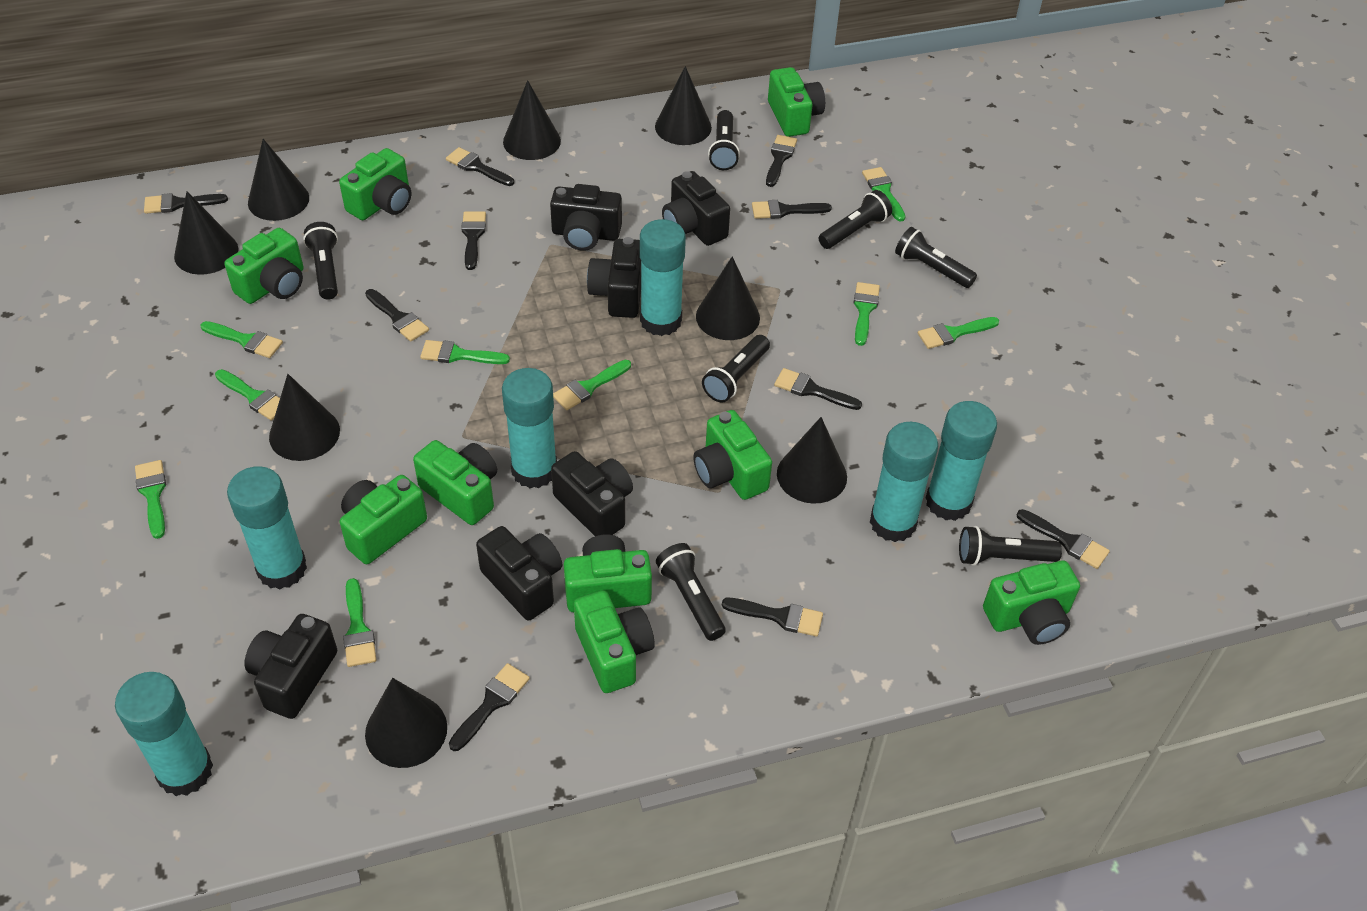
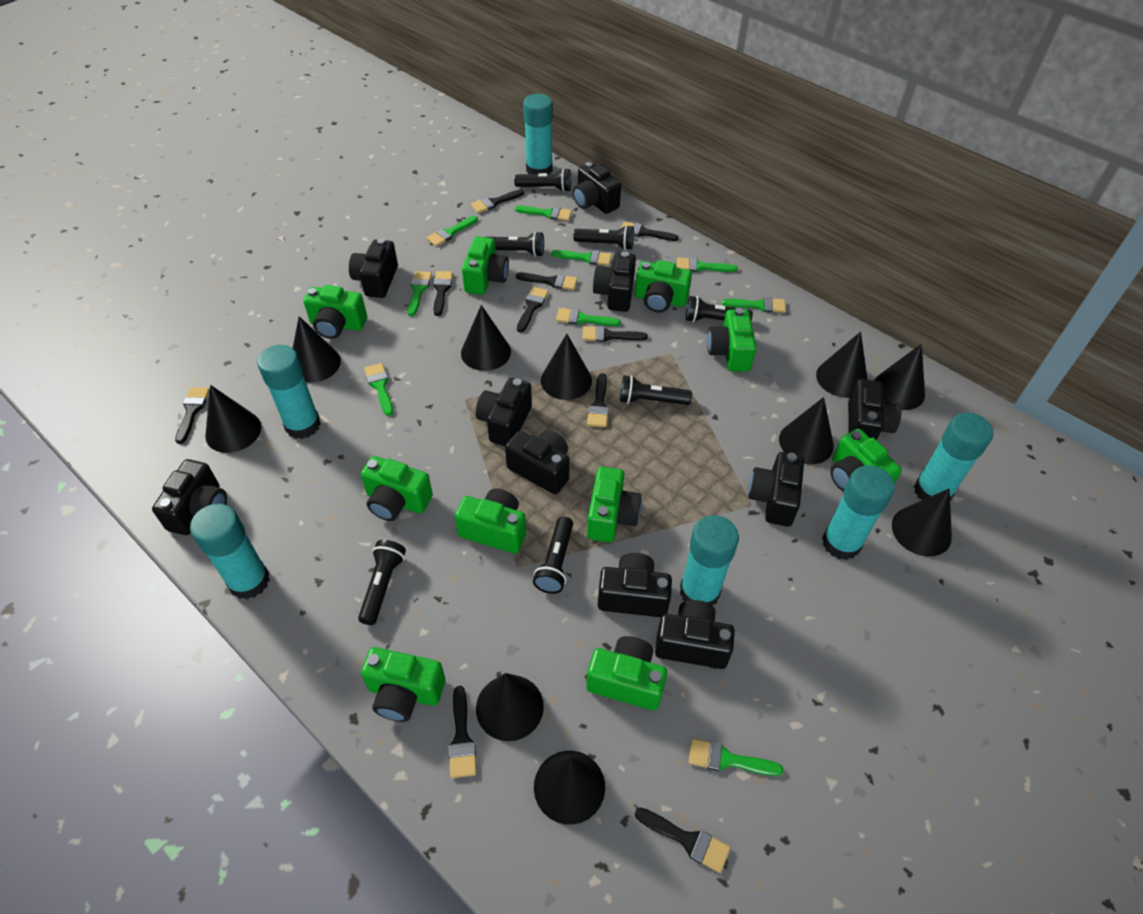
black camera: 6 -> 10
black cone: 8 -> 10
green camera: 9 -> 10

